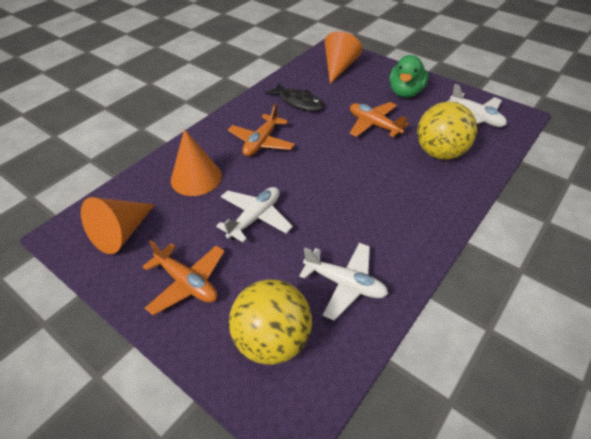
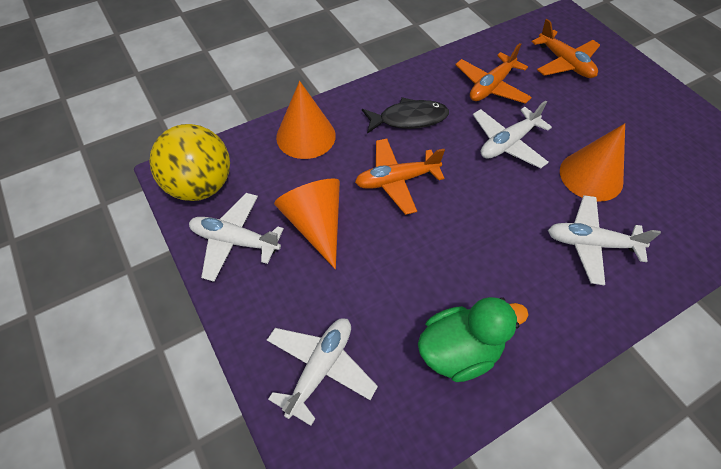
white plane: 3 -> 4
yellow ball: 2 -> 1

